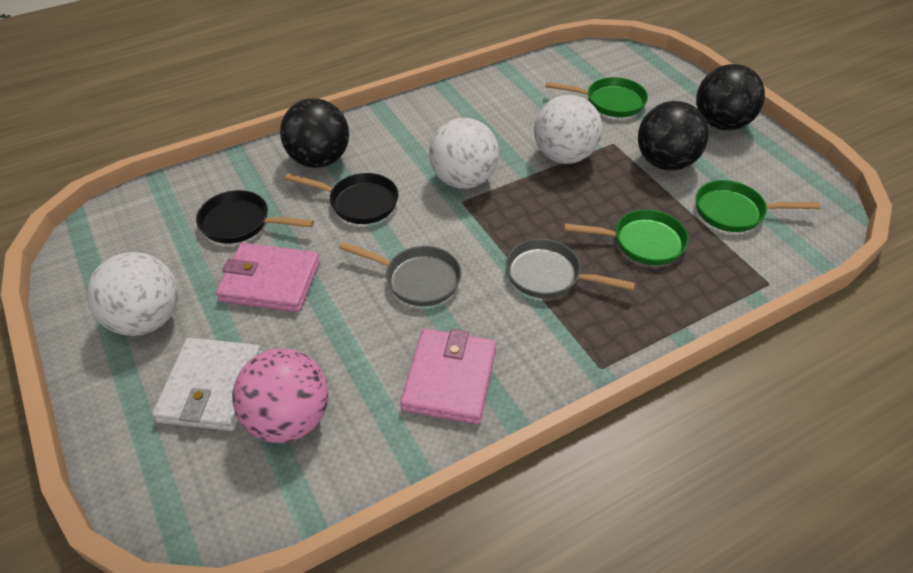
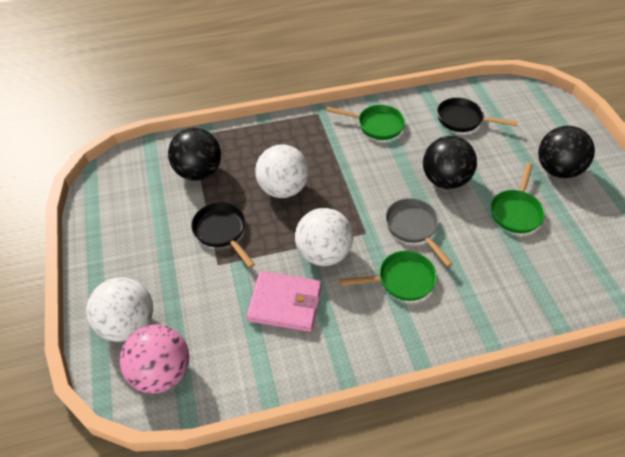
grey pan: 2 -> 1
pink wallet: 2 -> 1
white wallet: 1 -> 0

